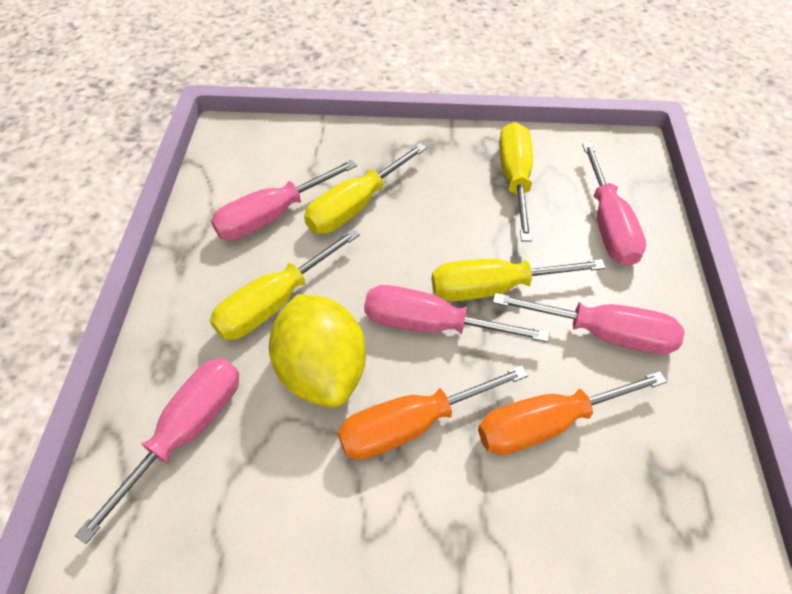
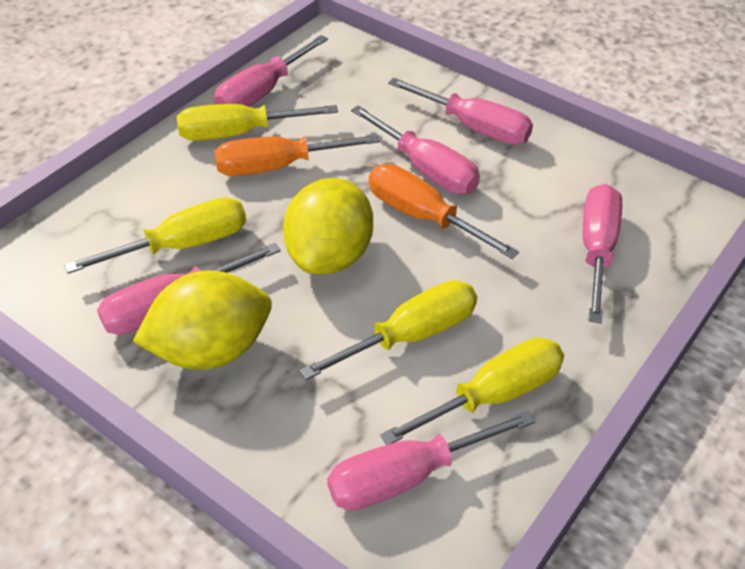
pink screwdriver: 5 -> 6
yellow lemon: 1 -> 2

